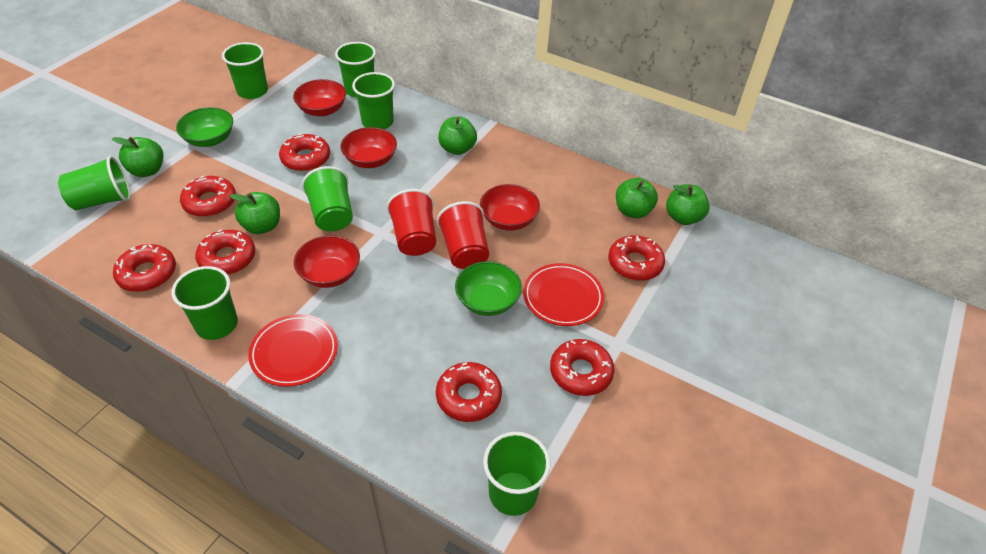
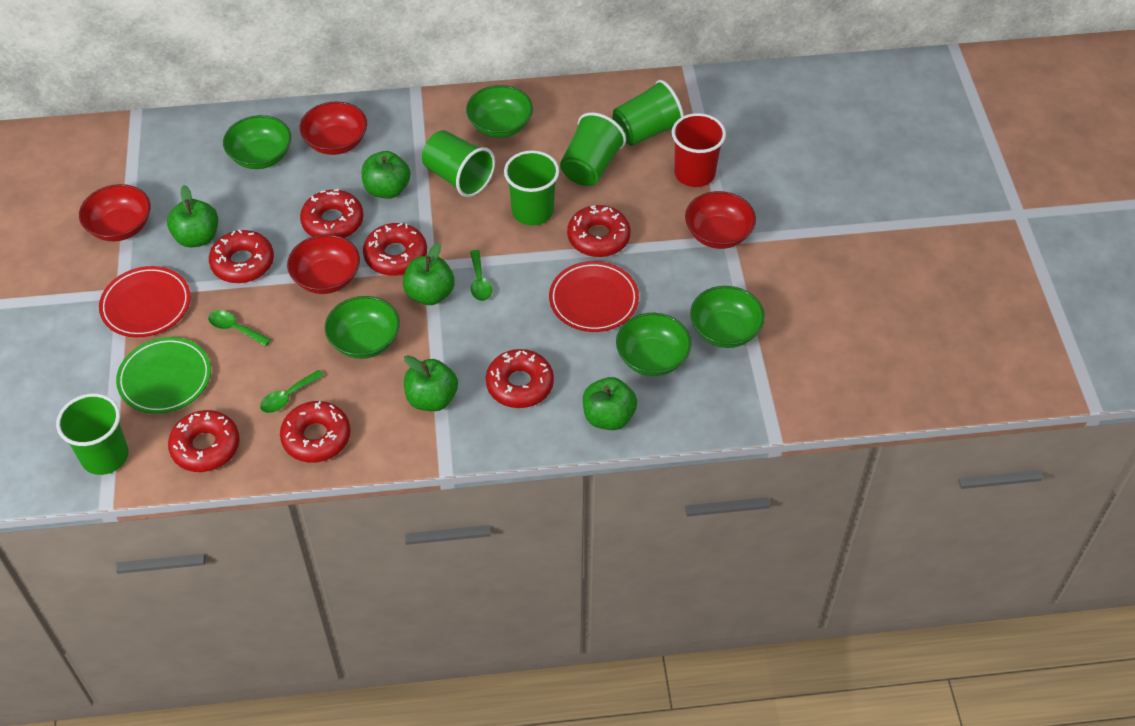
green bowl: 2 -> 5
green cup: 7 -> 5
green plate: 0 -> 1
green spoon: 0 -> 3
red cup: 2 -> 1

